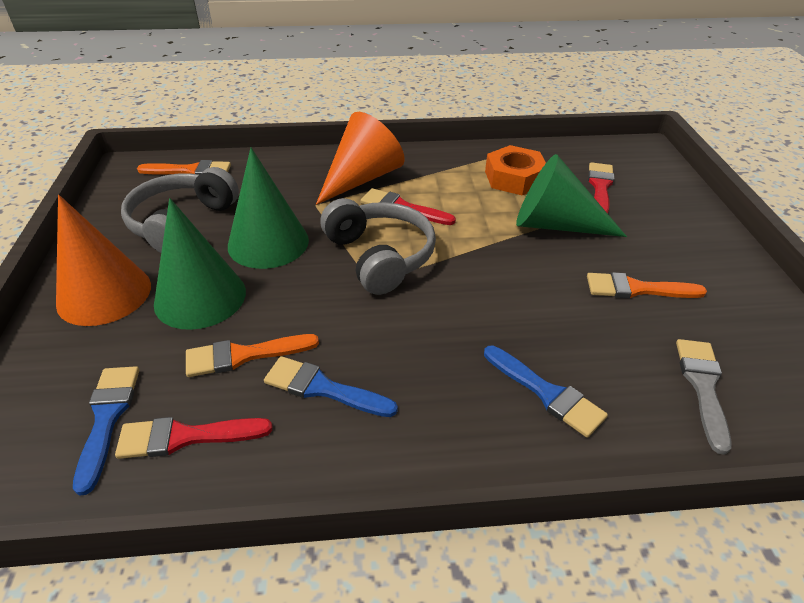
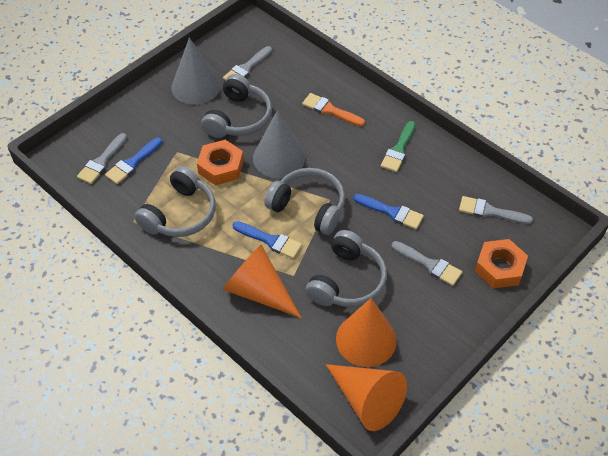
green brush: 0 -> 1
green cone: 3 -> 0
grey brush: 1 -> 4
grey cone: 0 -> 2
grey headphones: 2 -> 4
orange brush: 3 -> 1
orange cone: 2 -> 3
orange nut: 1 -> 2
red brush: 3 -> 0

